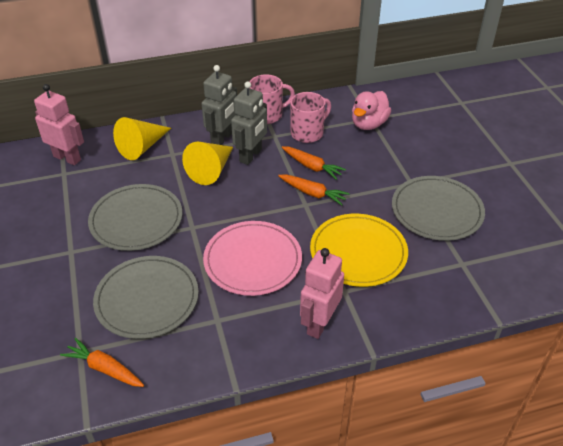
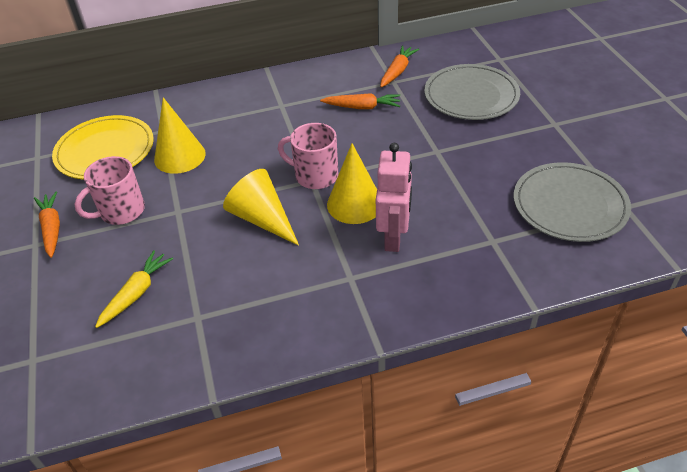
grey plate: 3 -> 2
grey robot: 2 -> 0
pink duck: 1 -> 0
pink plate: 1 -> 0
pink robot: 2 -> 1
yellow carrot: 0 -> 1
yellow cone: 2 -> 3

